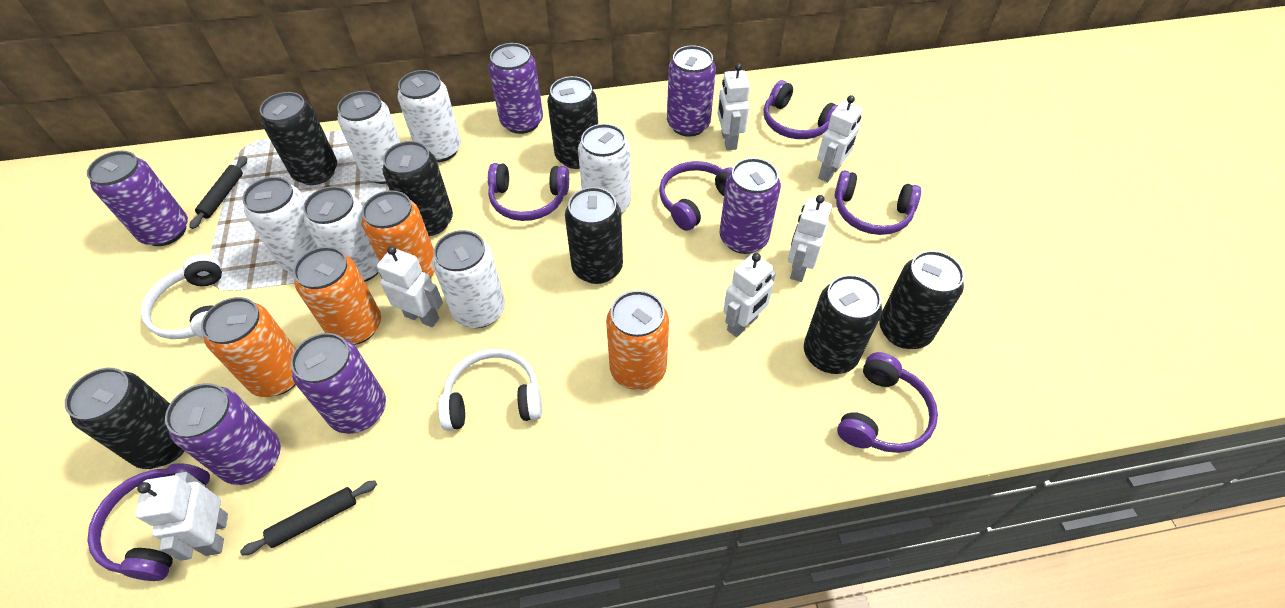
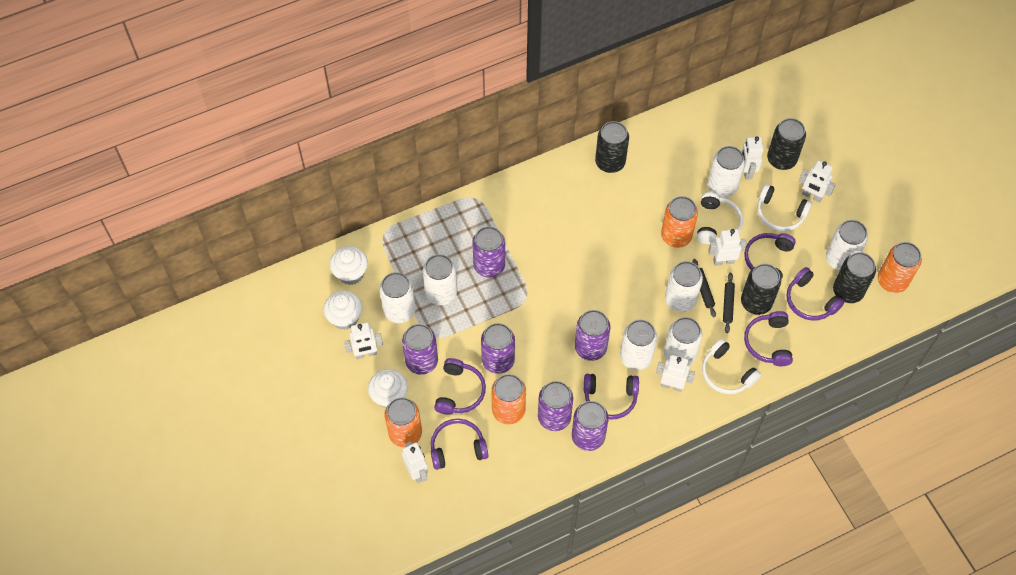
black can: 7 -> 4
white can: 6 -> 7
white cupcake: 0 -> 3
white headphones: 2 -> 3

